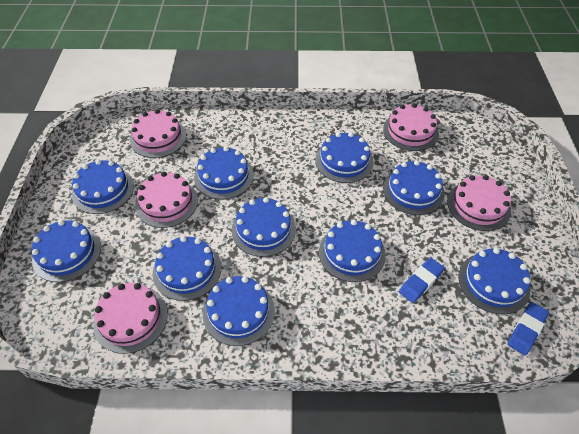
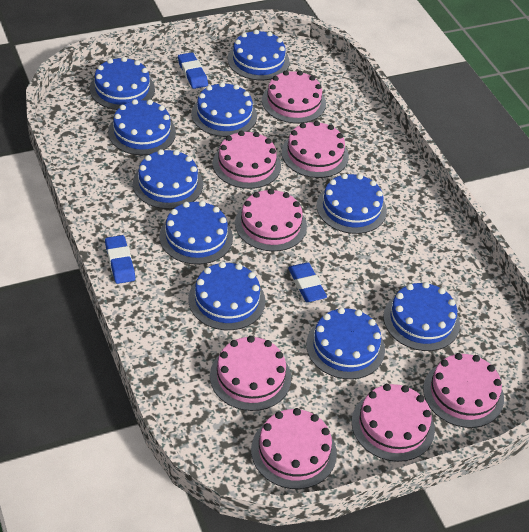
blue eraser: 2 -> 3
pink cake: 5 -> 8

